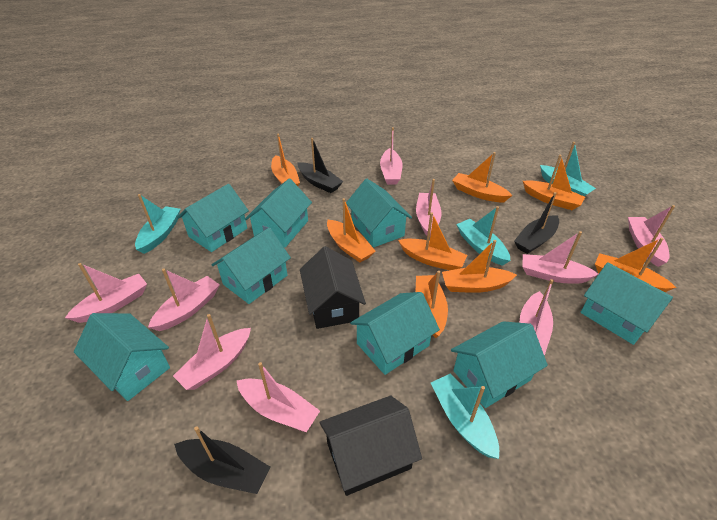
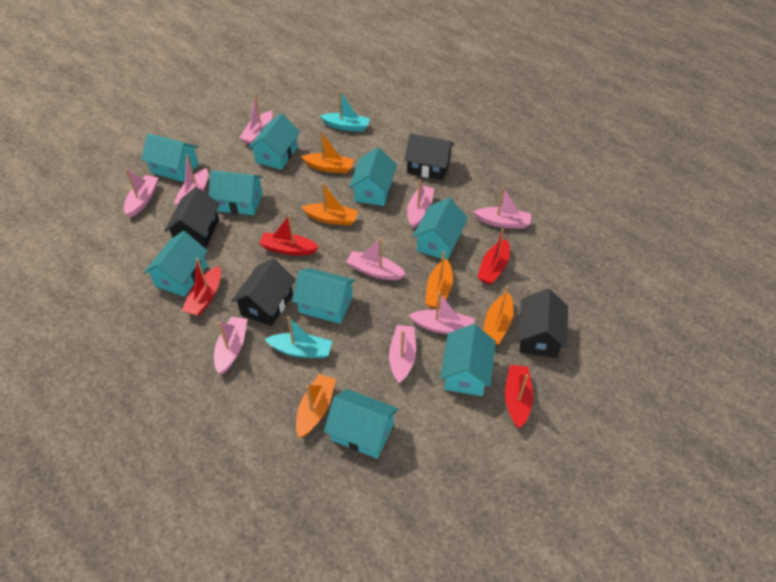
black boat: 3 -> 0
black house: 2 -> 4
orange boat: 8 -> 5
red boat: 0 -> 4
turquoise boat: 4 -> 2
turquoise house: 8 -> 9

